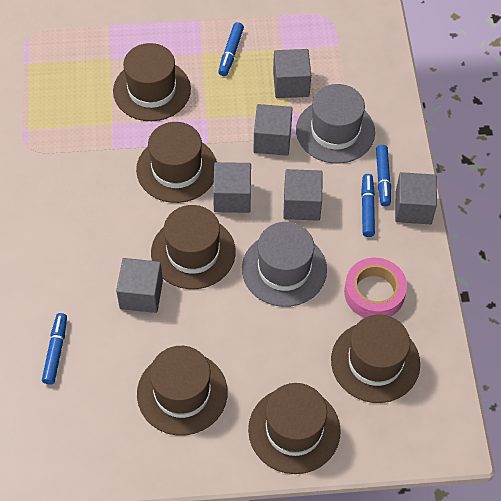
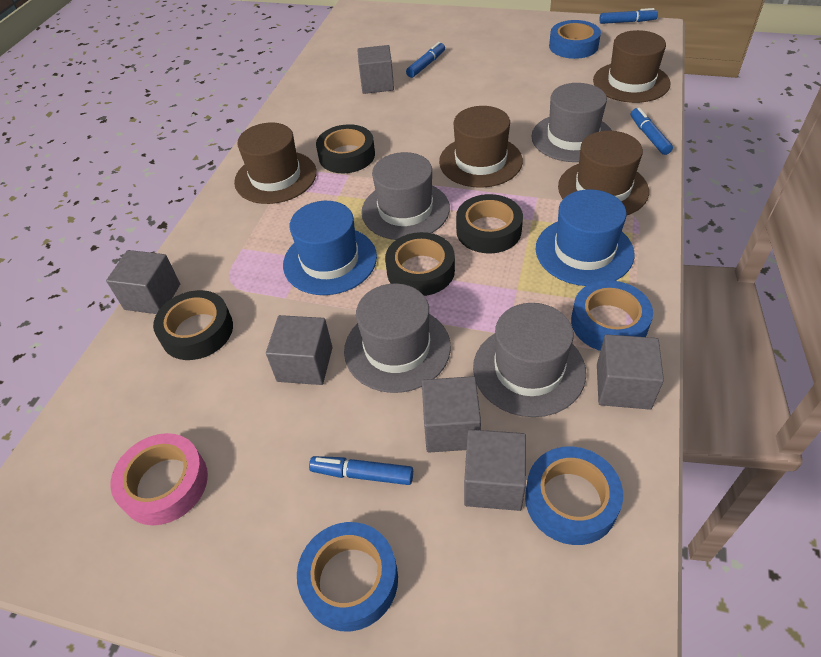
black tape: 0 -> 4
blue hat: 0 -> 2
blue tape: 0 -> 4
brown hat: 6 -> 4
grey hat: 2 -> 4

